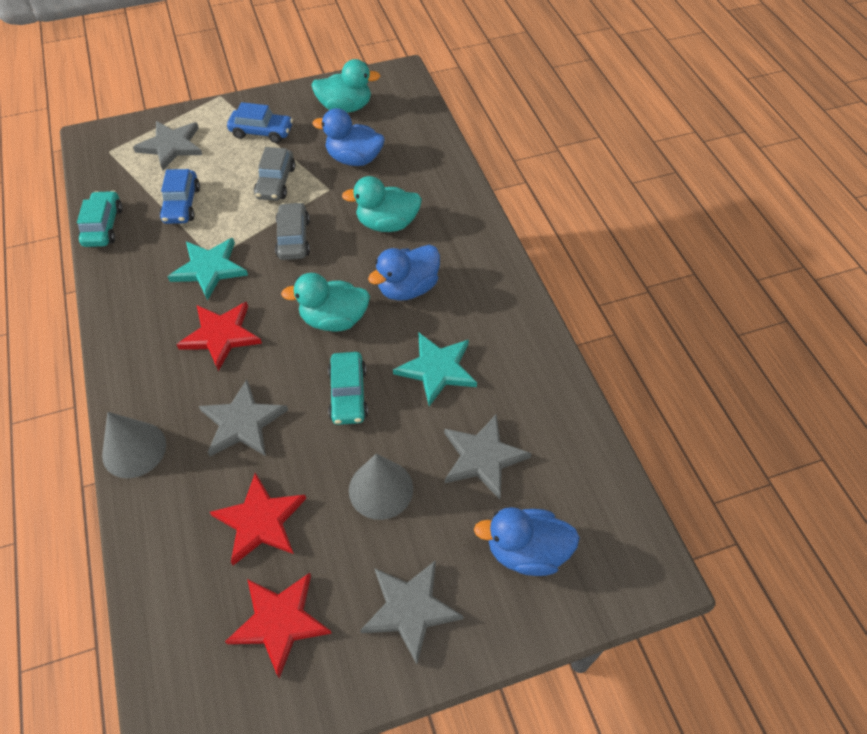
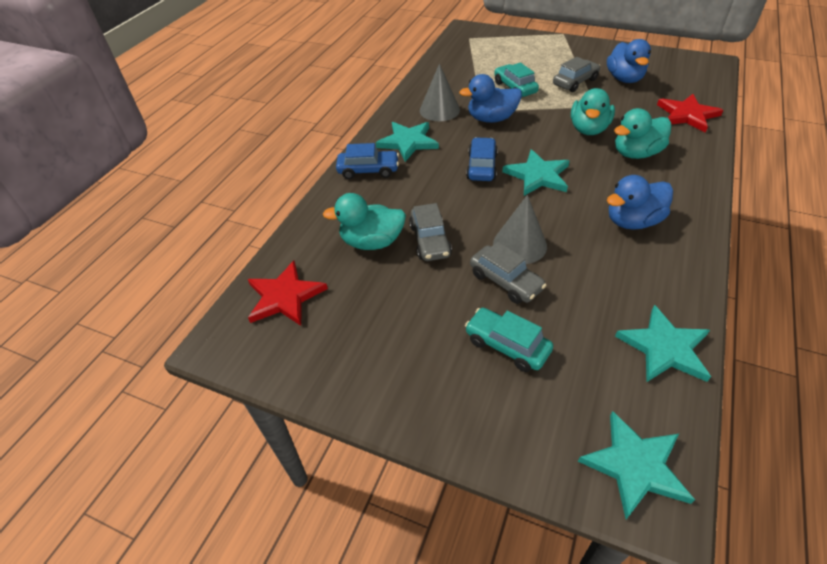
grey car: 2 -> 3
grey star: 4 -> 0
red star: 3 -> 2
turquoise star: 2 -> 4

